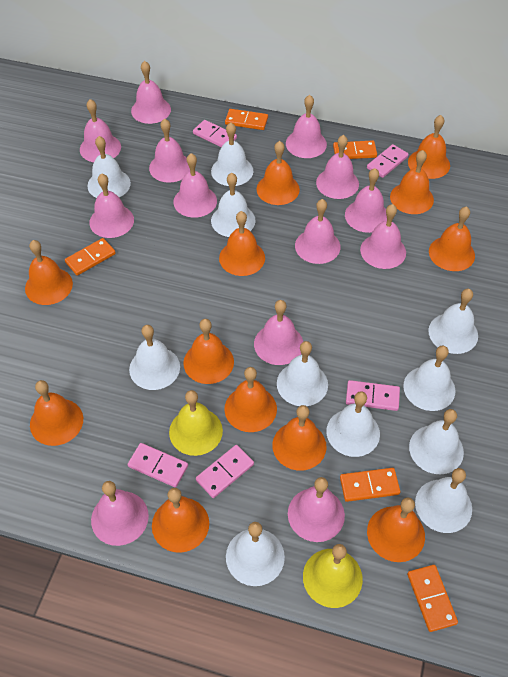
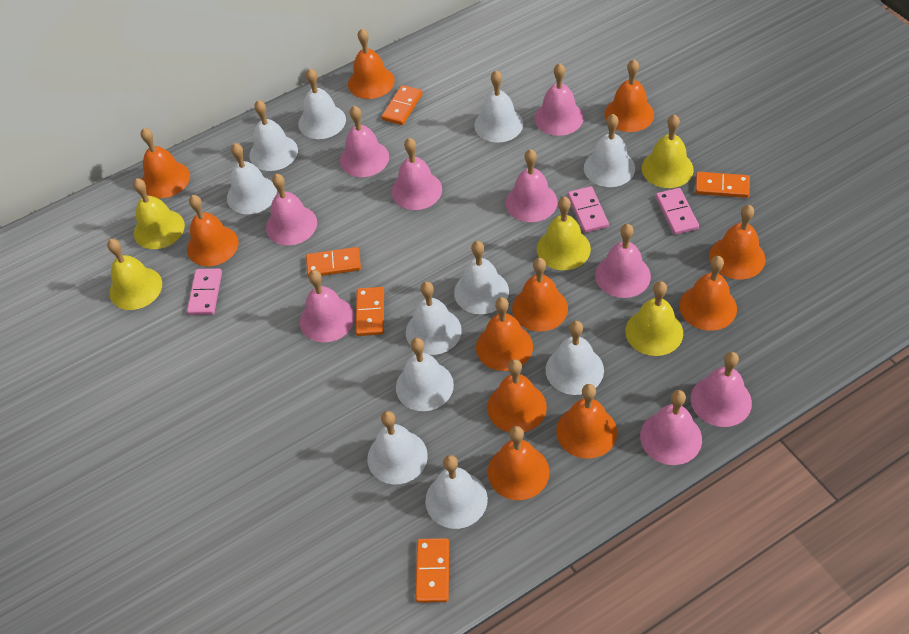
orange bell: 12 -> 11
pink bell: 13 -> 9
pink domino: 5 -> 3
yellow bell: 2 -> 5

